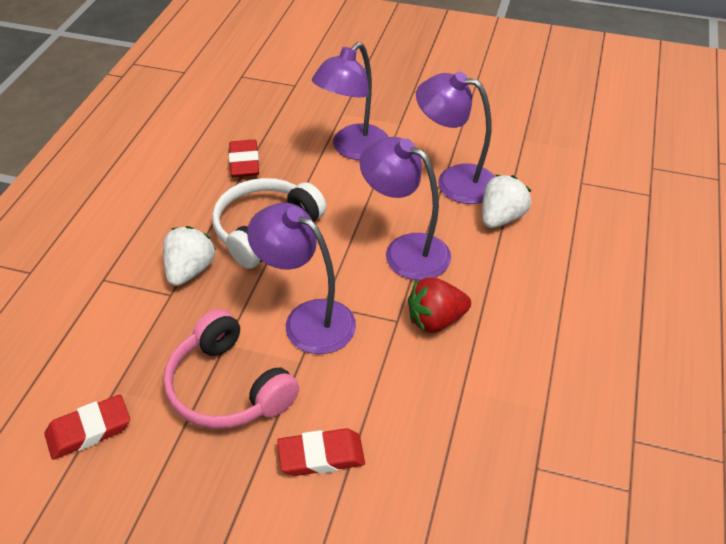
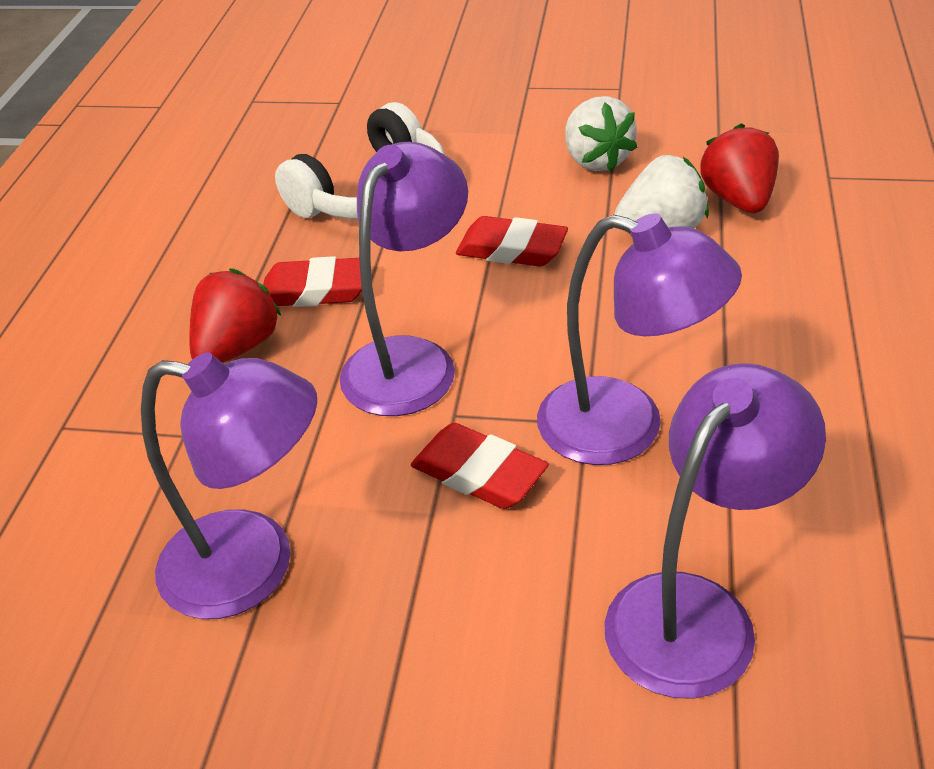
pink headphones: 1 -> 0
red strawberry: 1 -> 2

